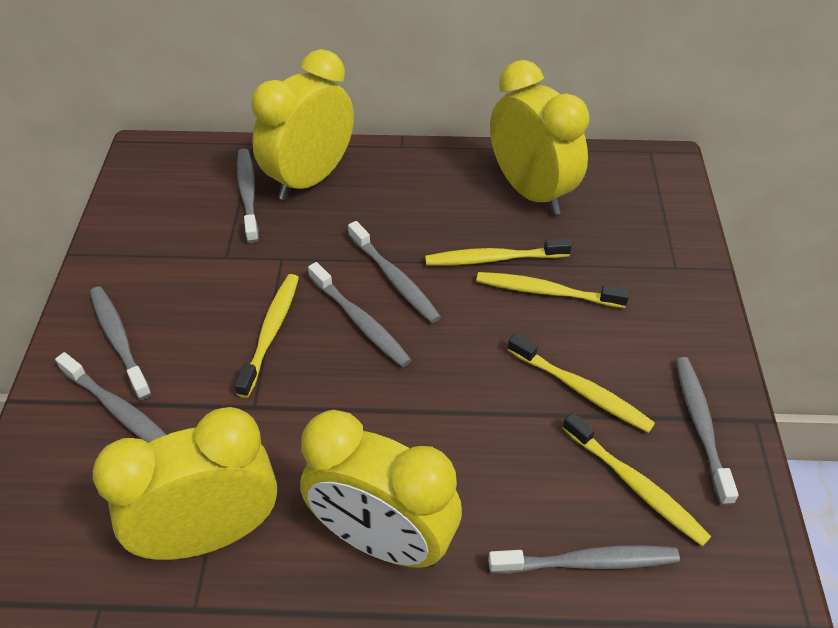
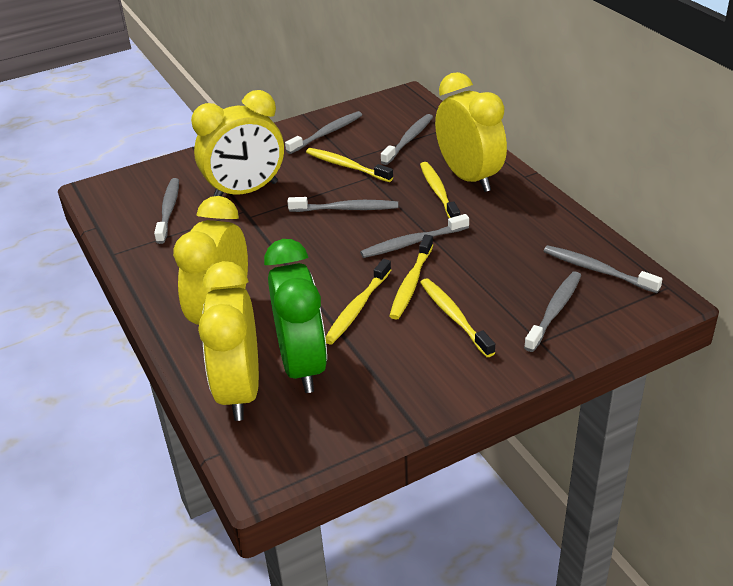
green clock: 0 -> 1

